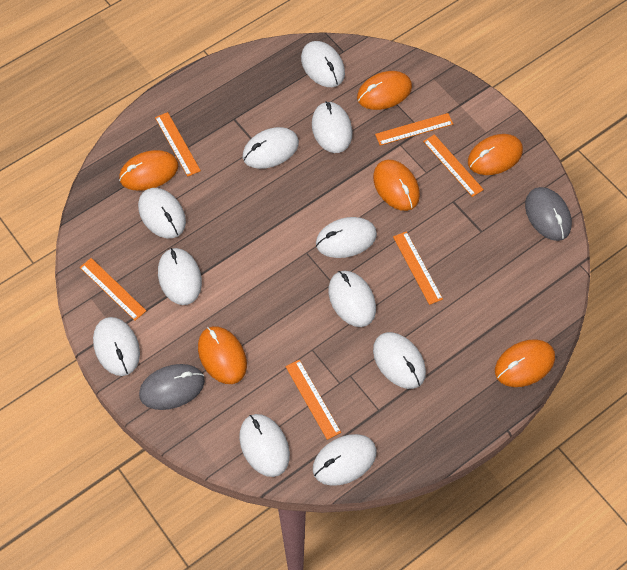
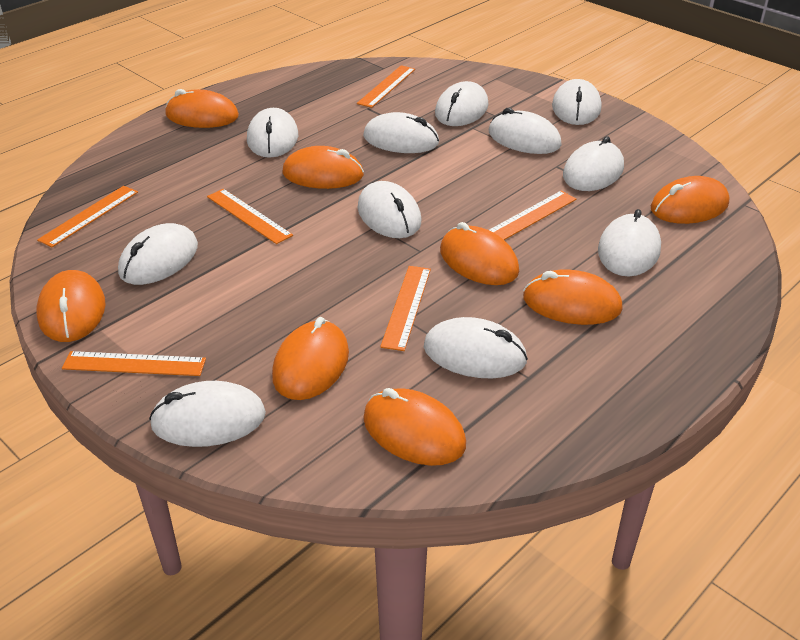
grey mouse: 2 -> 0
orange mouse: 6 -> 8

